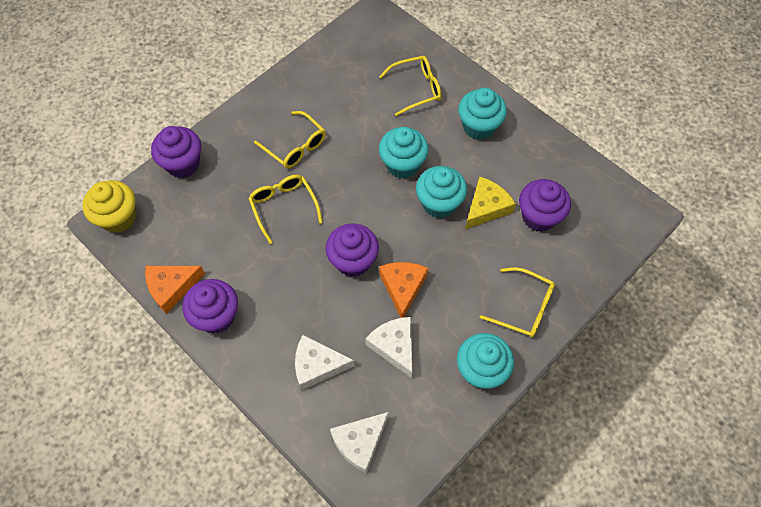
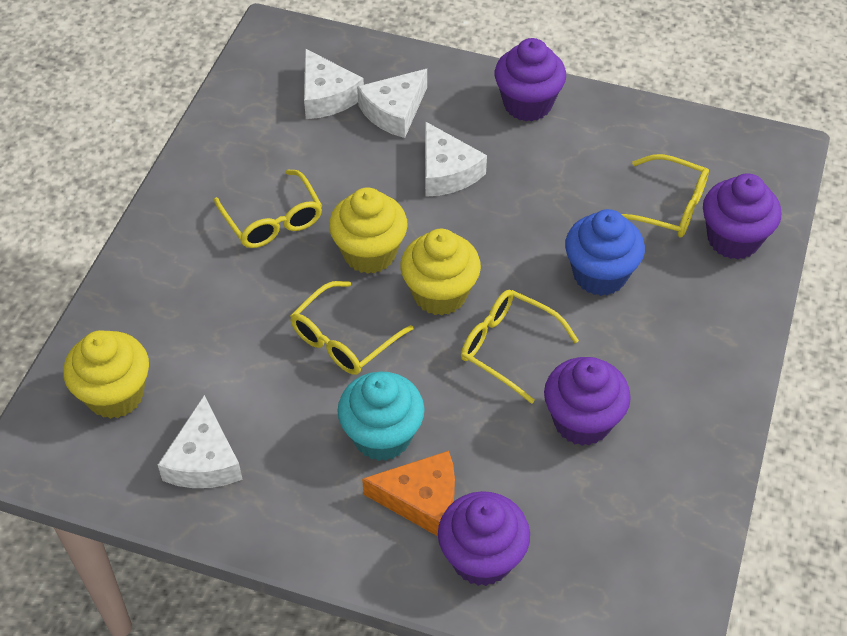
blue cupcake: 0 -> 1
orange cheese: 2 -> 1
turquoise cupcake: 4 -> 1
white cheese: 3 -> 4
yellow cheese: 1 -> 0
yellow cupcake: 1 -> 3

